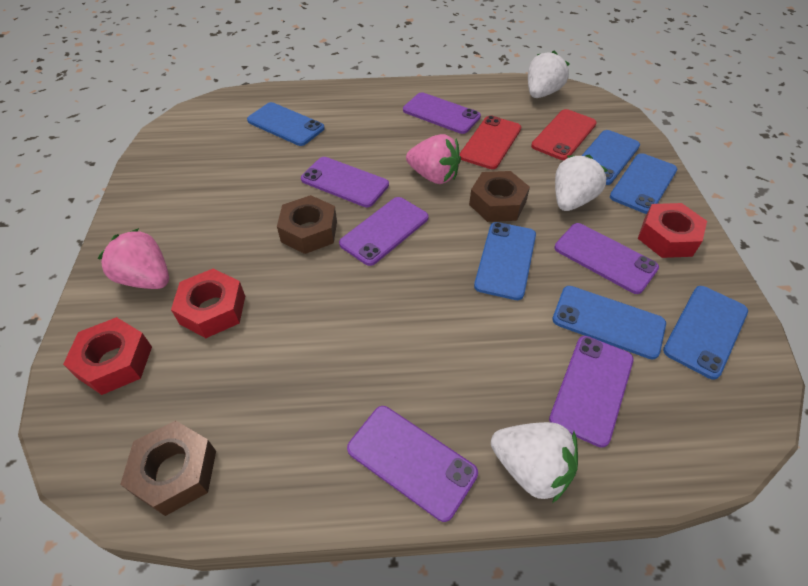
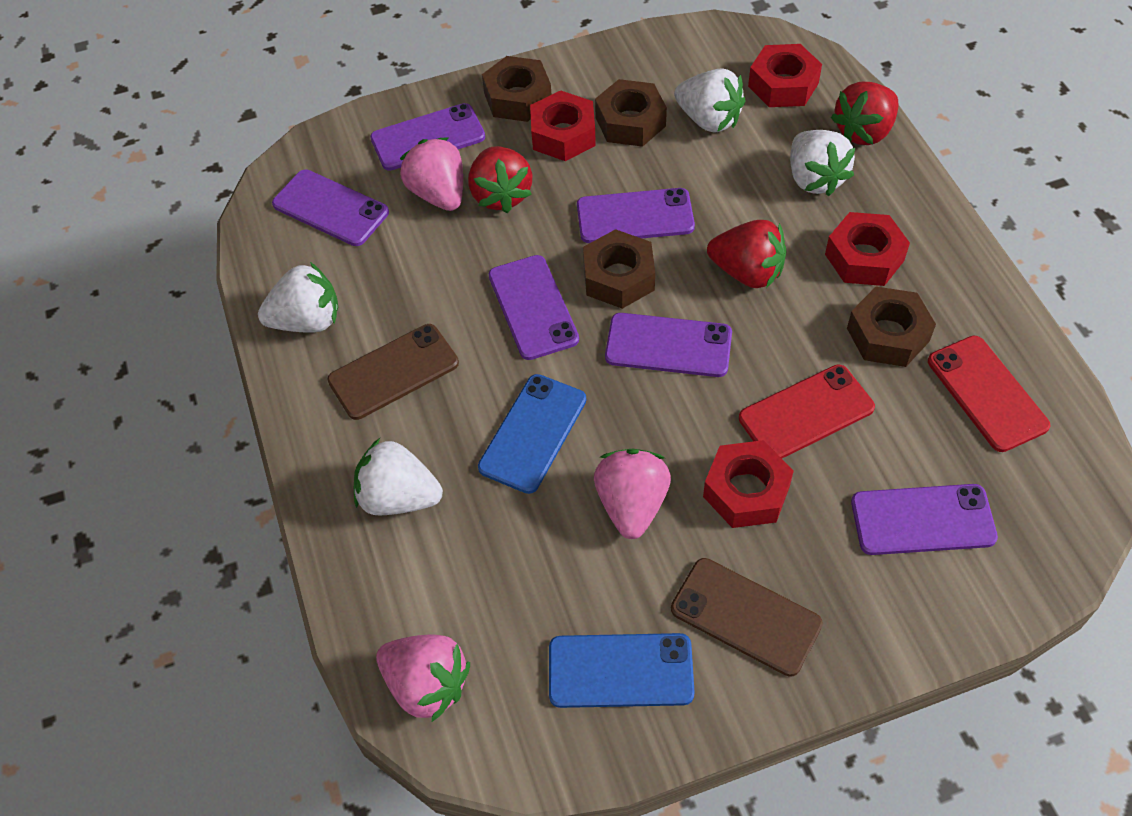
blue phone: 6 -> 2
brown nut: 3 -> 4
brown phone: 0 -> 2
pink strawberry: 2 -> 3
red nut: 3 -> 4
red strawberry: 0 -> 3
white strawberry: 3 -> 4

